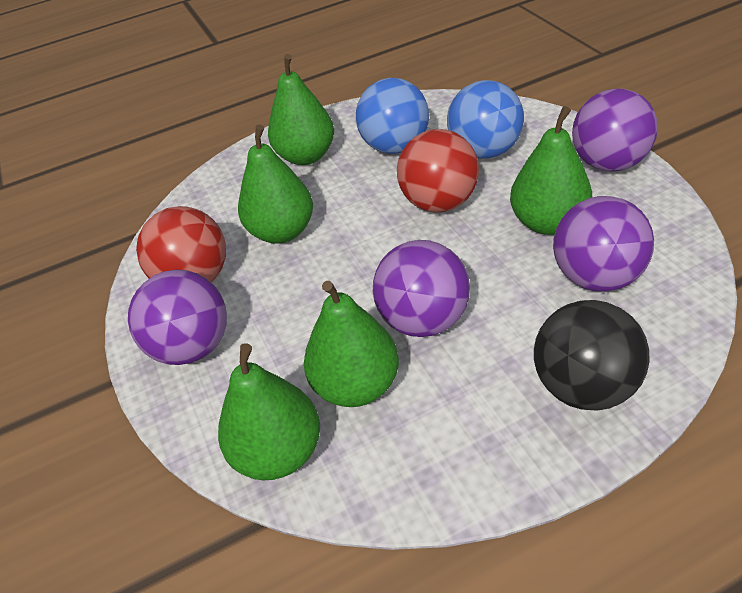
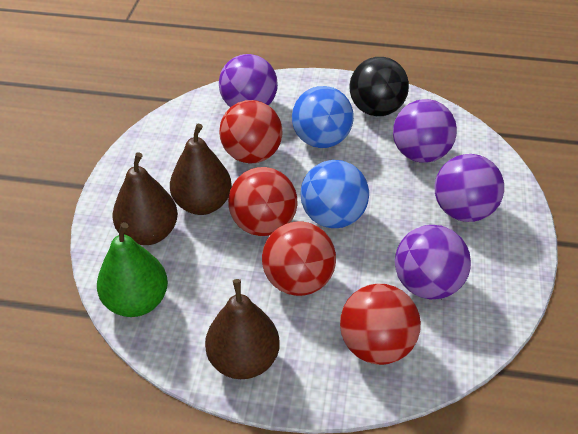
brown pear: 0 -> 3
green pear: 5 -> 1
red ball: 2 -> 4

